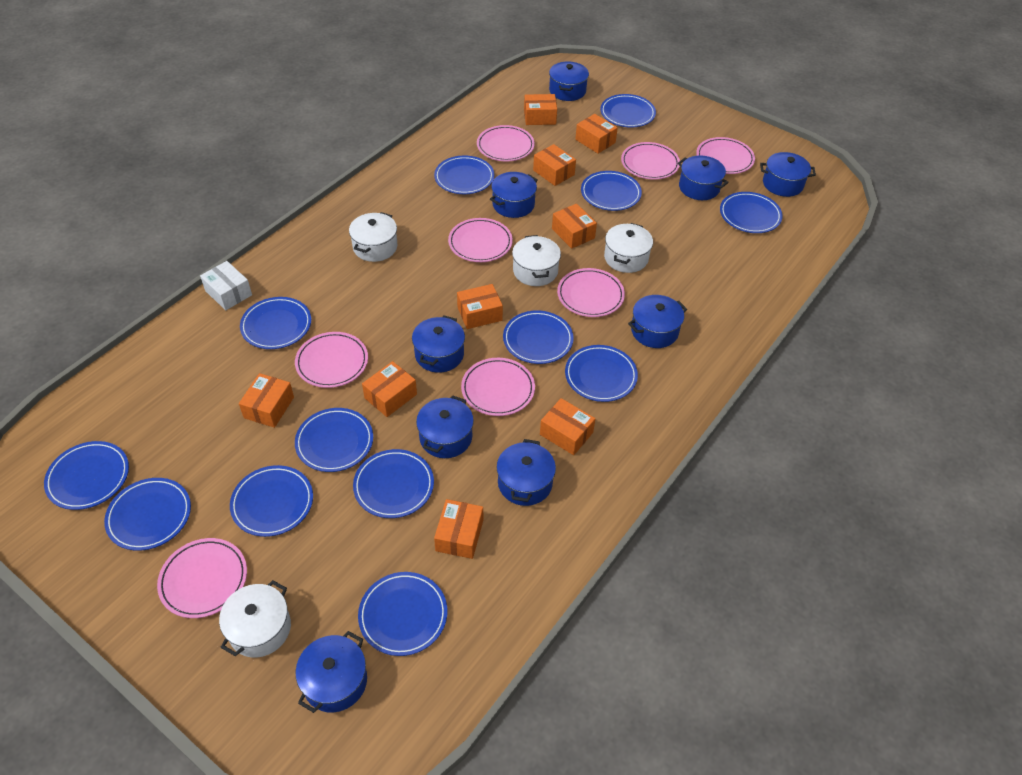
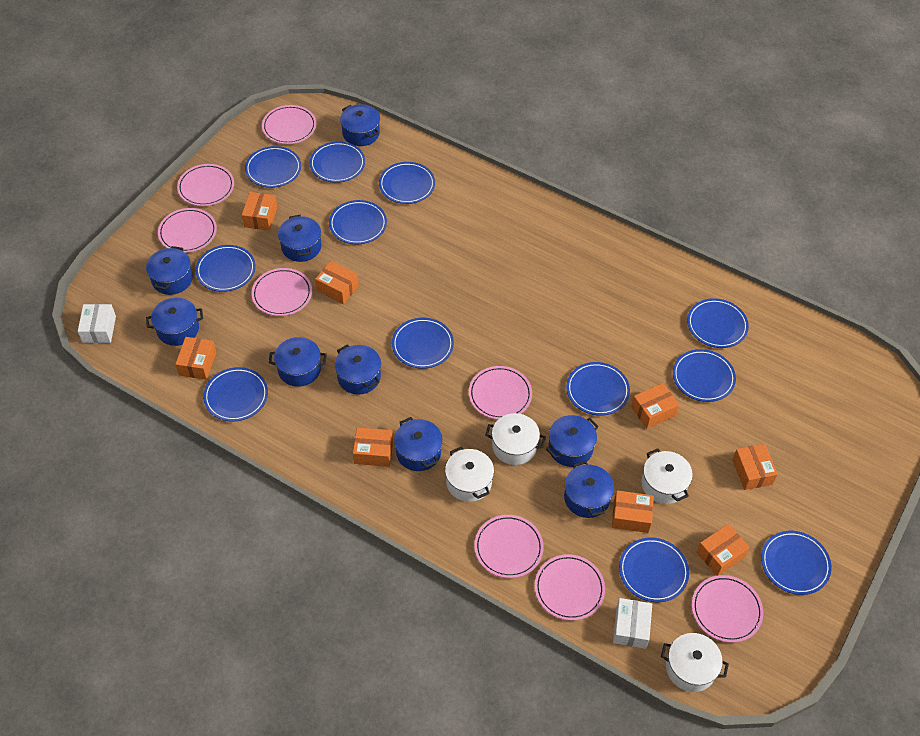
blue plate: 13 -> 12
orange box: 9 -> 8
white box: 1 -> 2

